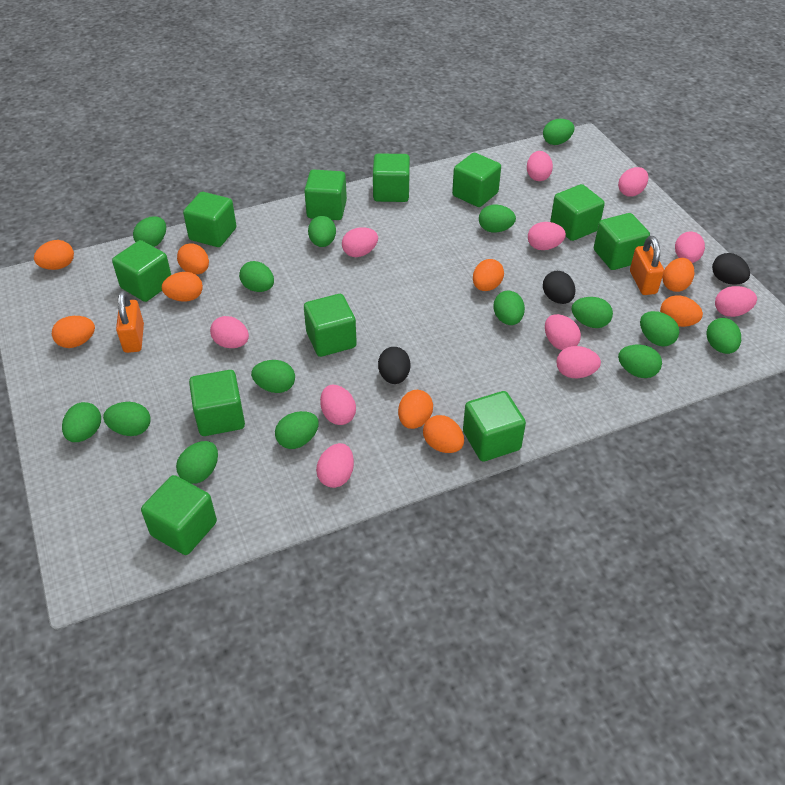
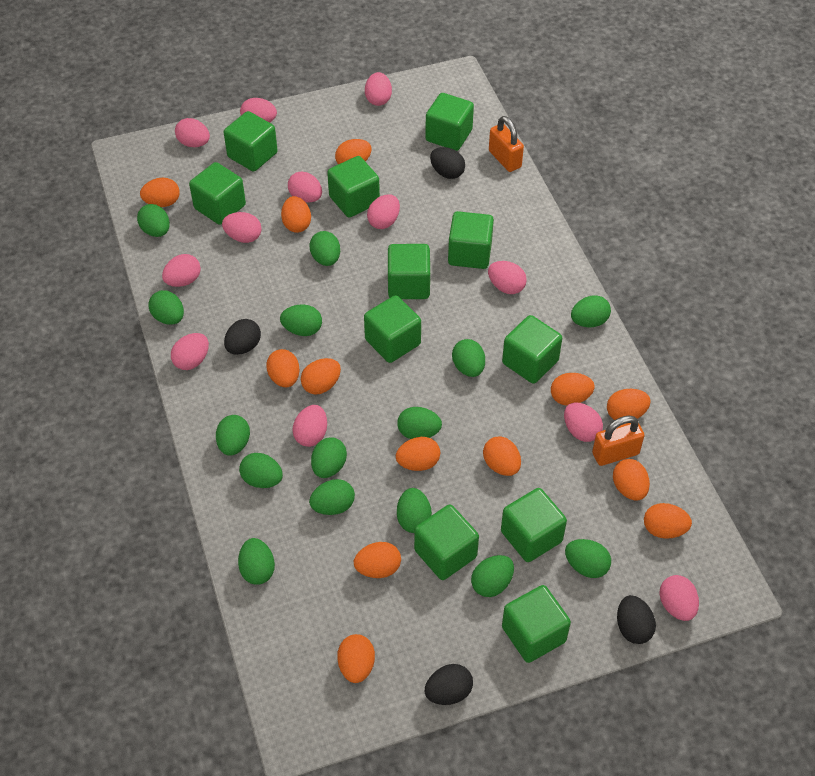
black egg: 3 -> 4
orange egg: 9 -> 13
pink egg: 11 -> 12

